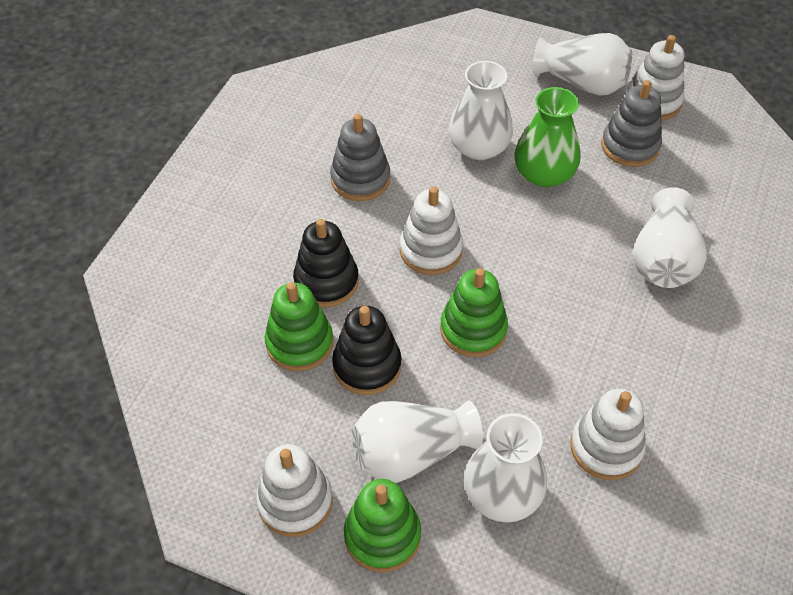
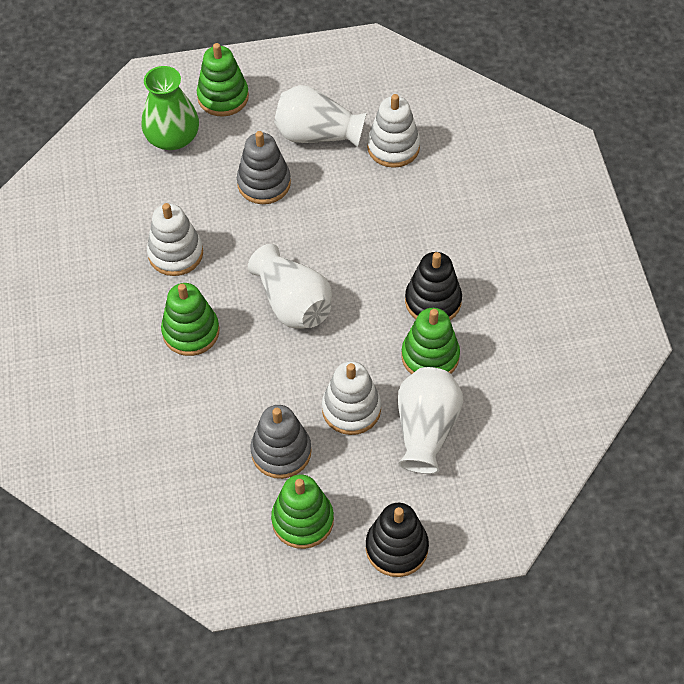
green stacking toy: 3 -> 4
white stacking toy: 4 -> 3
white vase: 5 -> 3

